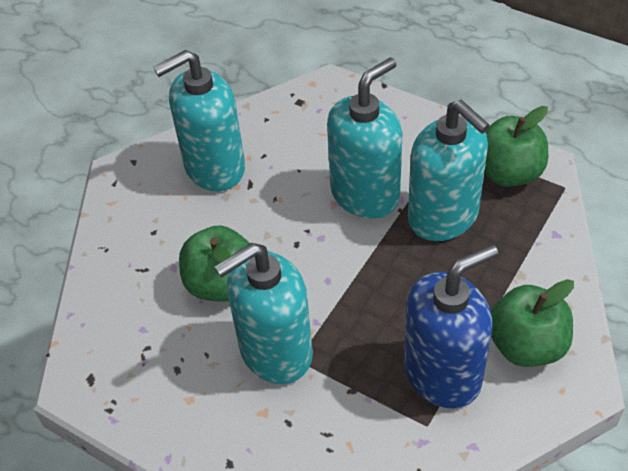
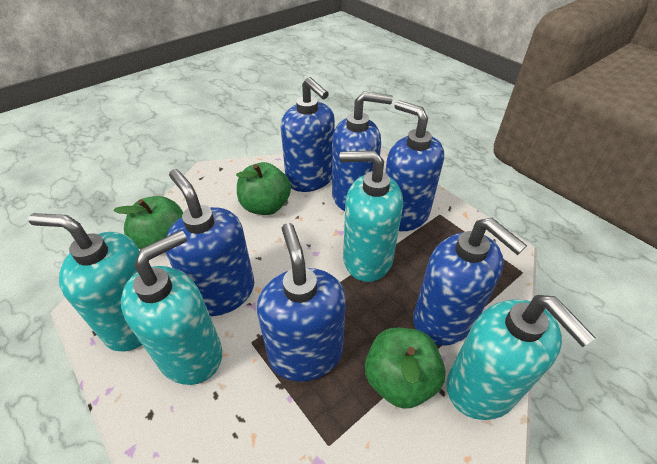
blue soap dispenser: 1 -> 6

